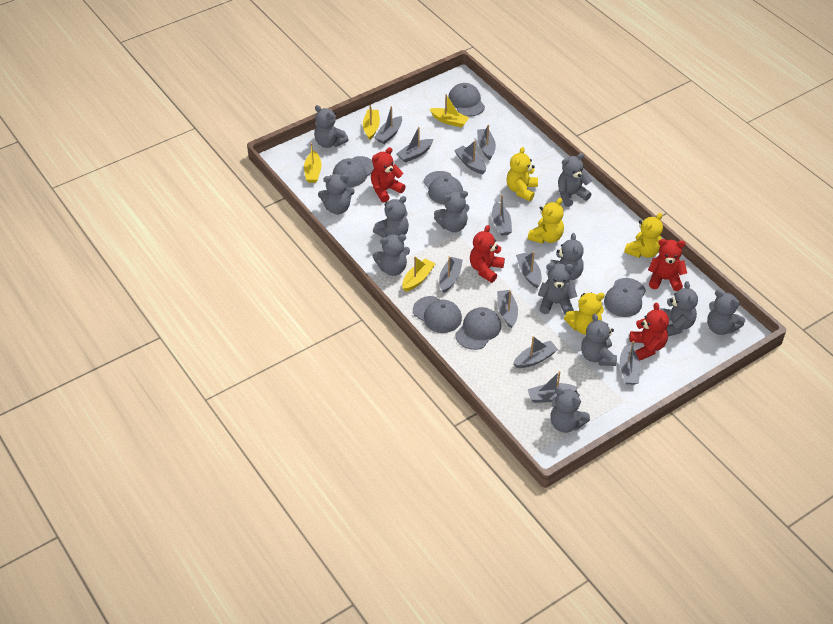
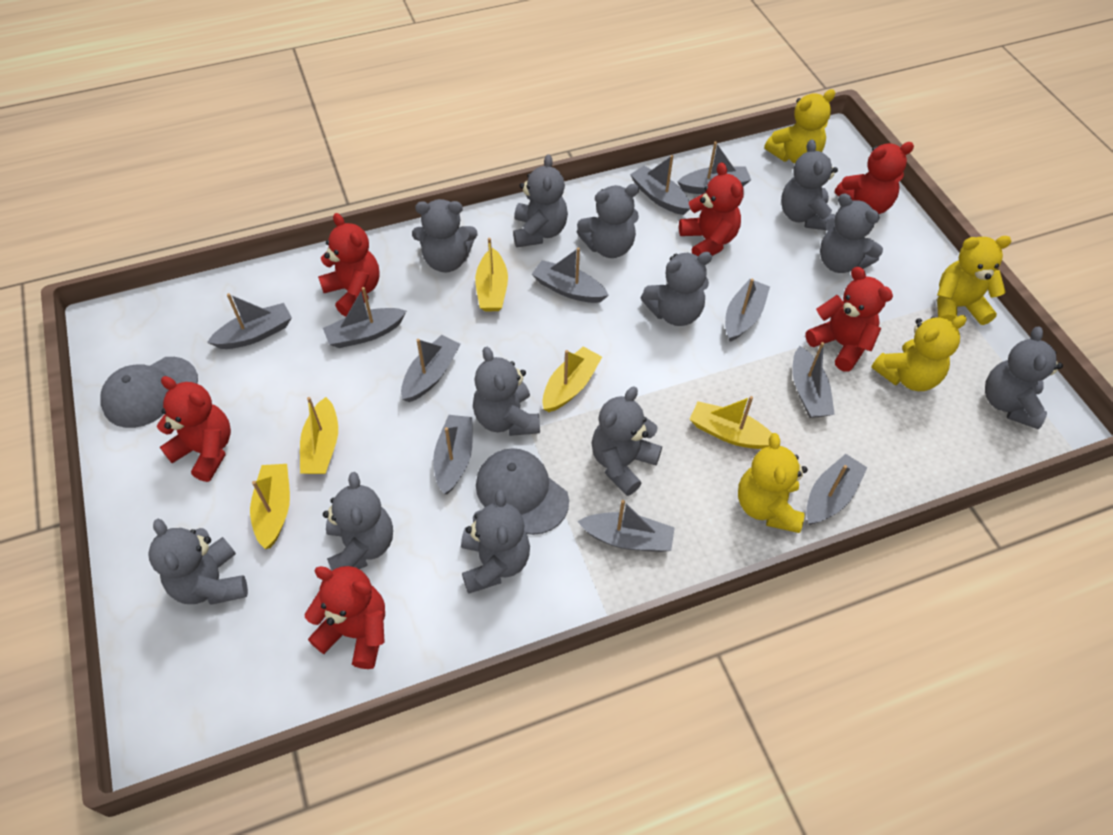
grey cap: 6 -> 2
red teddy bear: 4 -> 6
yellow boat: 4 -> 5

